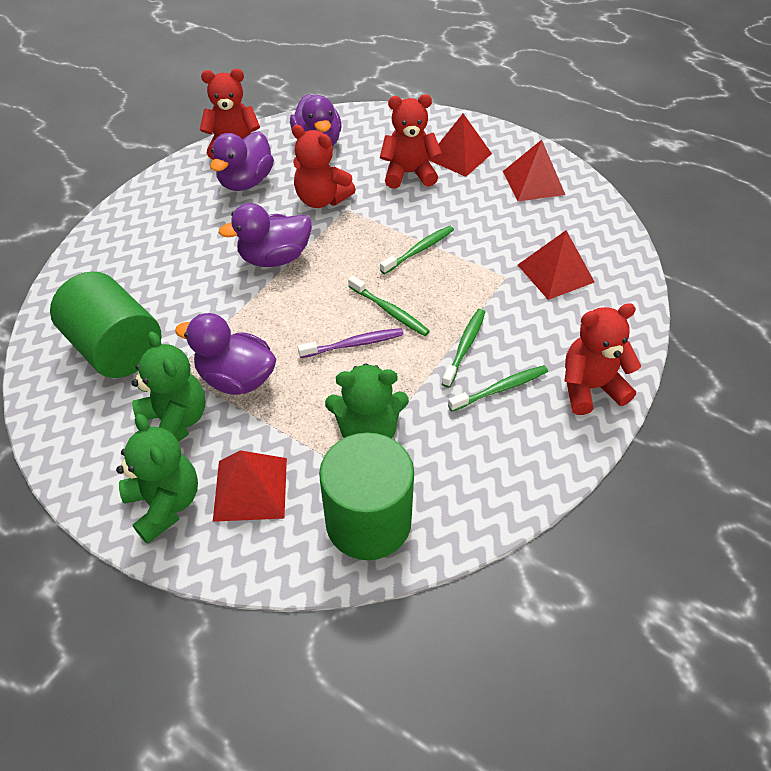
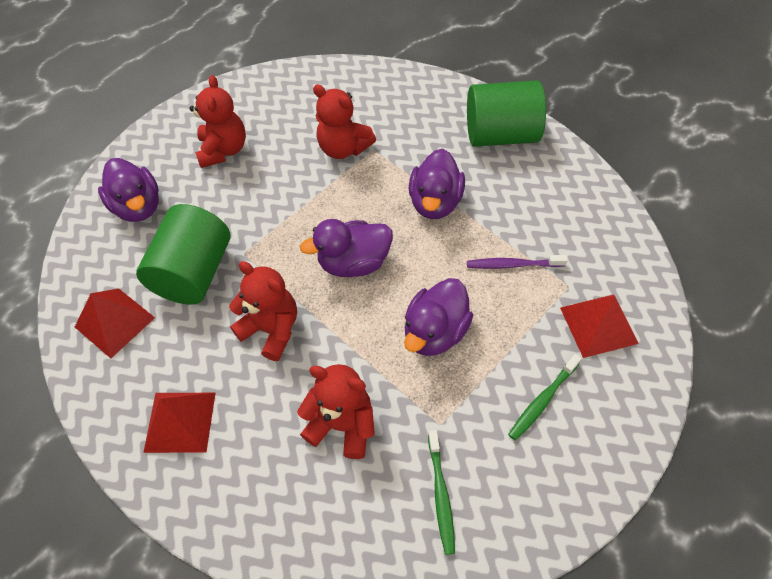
green teddy bear: 3 -> 0
green toothbrush: 4 -> 2
red pyramid: 4 -> 3

